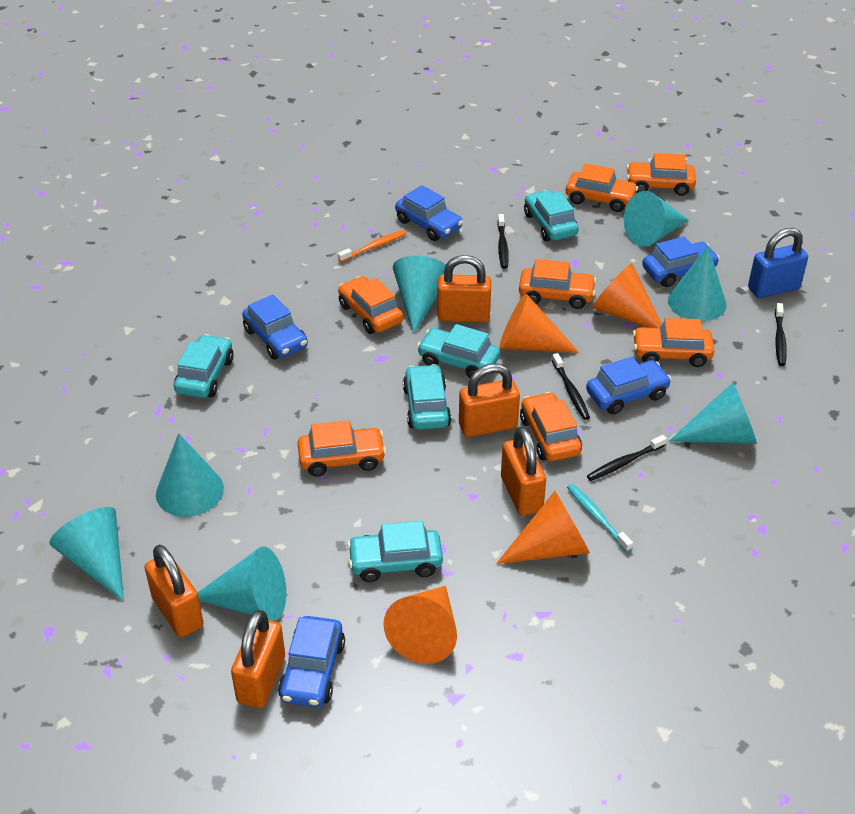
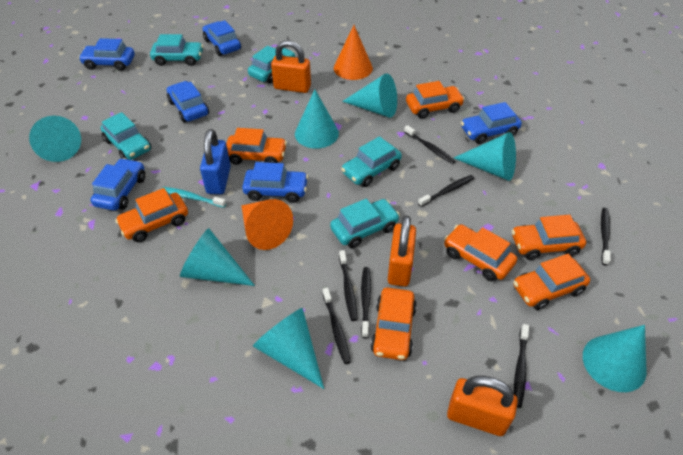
black toothbrush: 4 -> 7
blue car: 5 -> 6
orange cone: 4 -> 2
orange padlock: 5 -> 3
orange toothbrush: 1 -> 0

